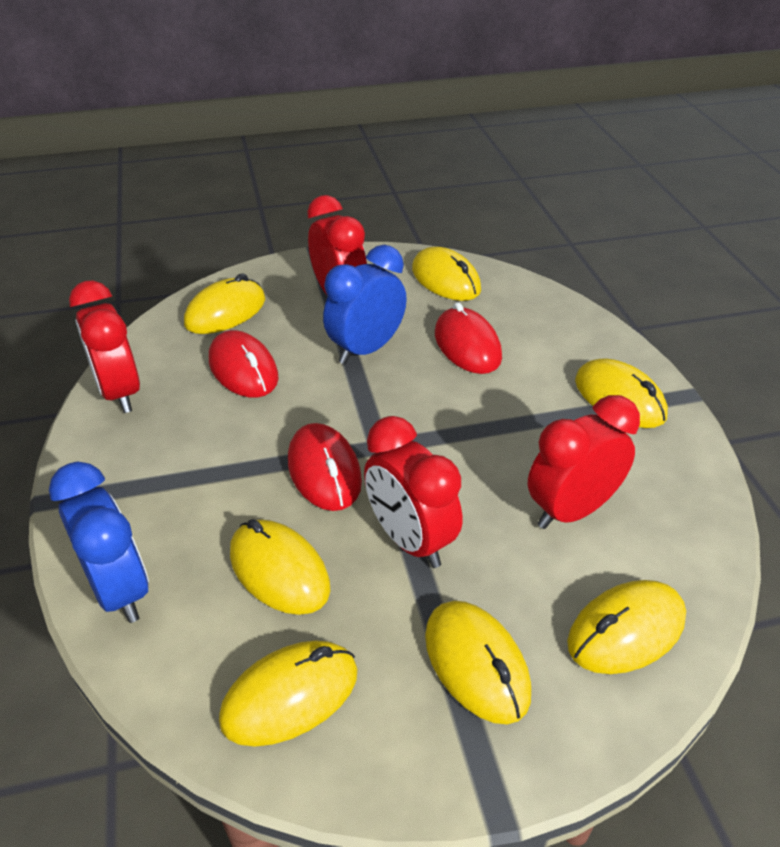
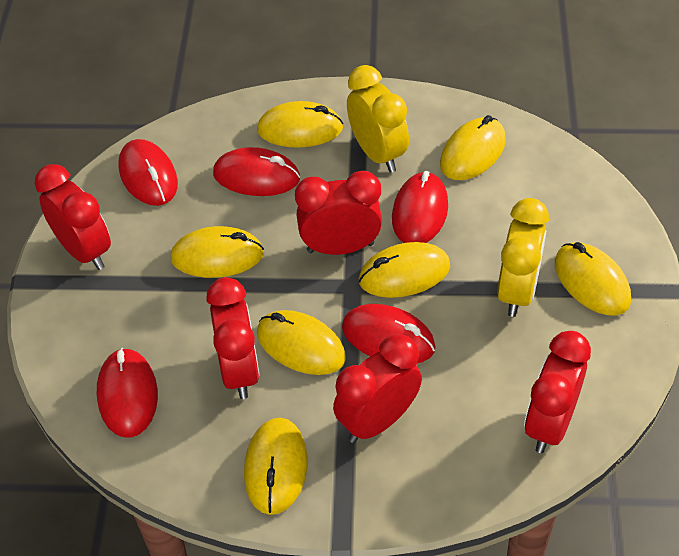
blue clock: 2 -> 0
red clock: 4 -> 5
red mouse: 3 -> 5
yellow clock: 0 -> 2

